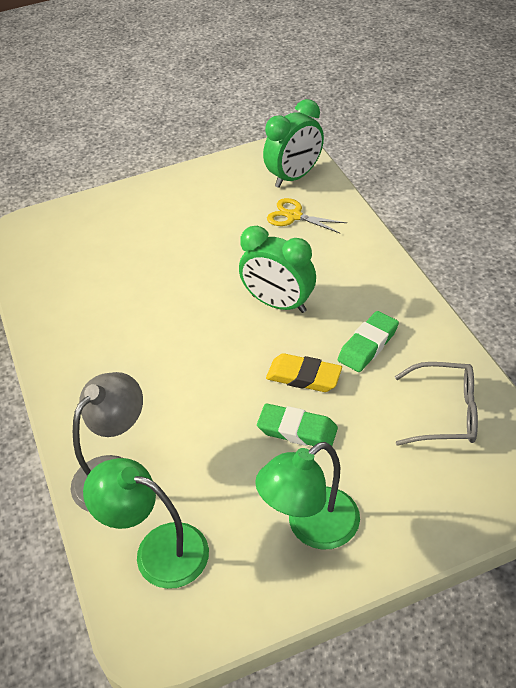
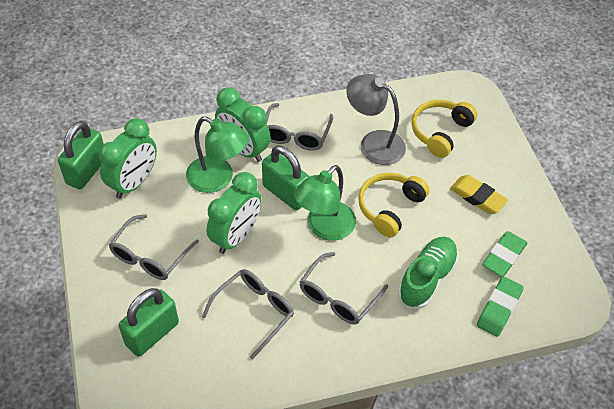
green clock: 2 -> 3
green padlock: 0 -> 3
green shoe: 0 -> 1
grey glasses: 1 -> 4
yellow headphones: 0 -> 2
yellow scissors: 1 -> 0

